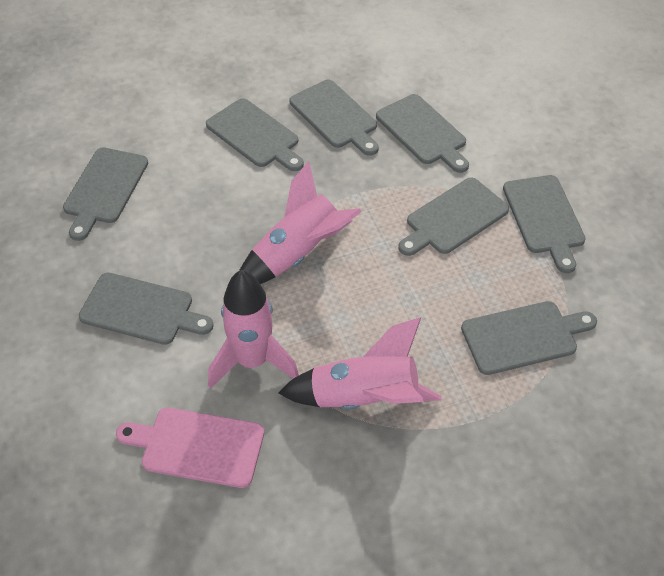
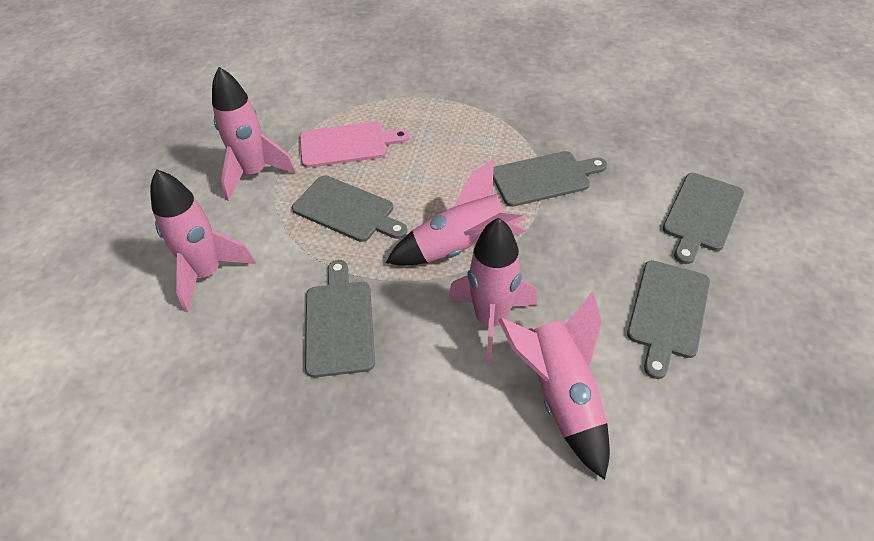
grey cutting board: 8 -> 5
pink rocket: 3 -> 5

